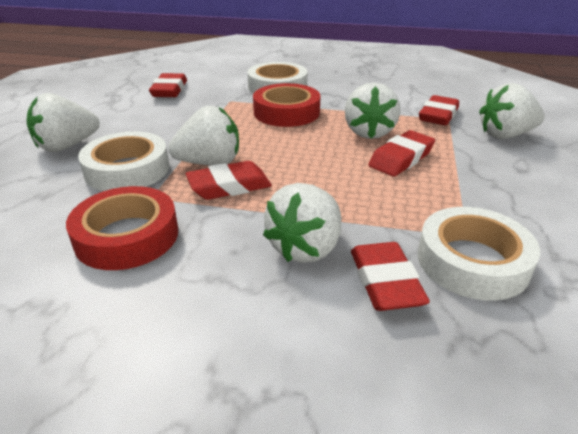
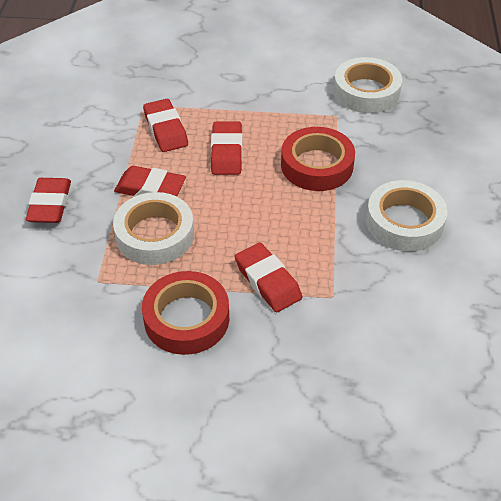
white strawberry: 5 -> 0

